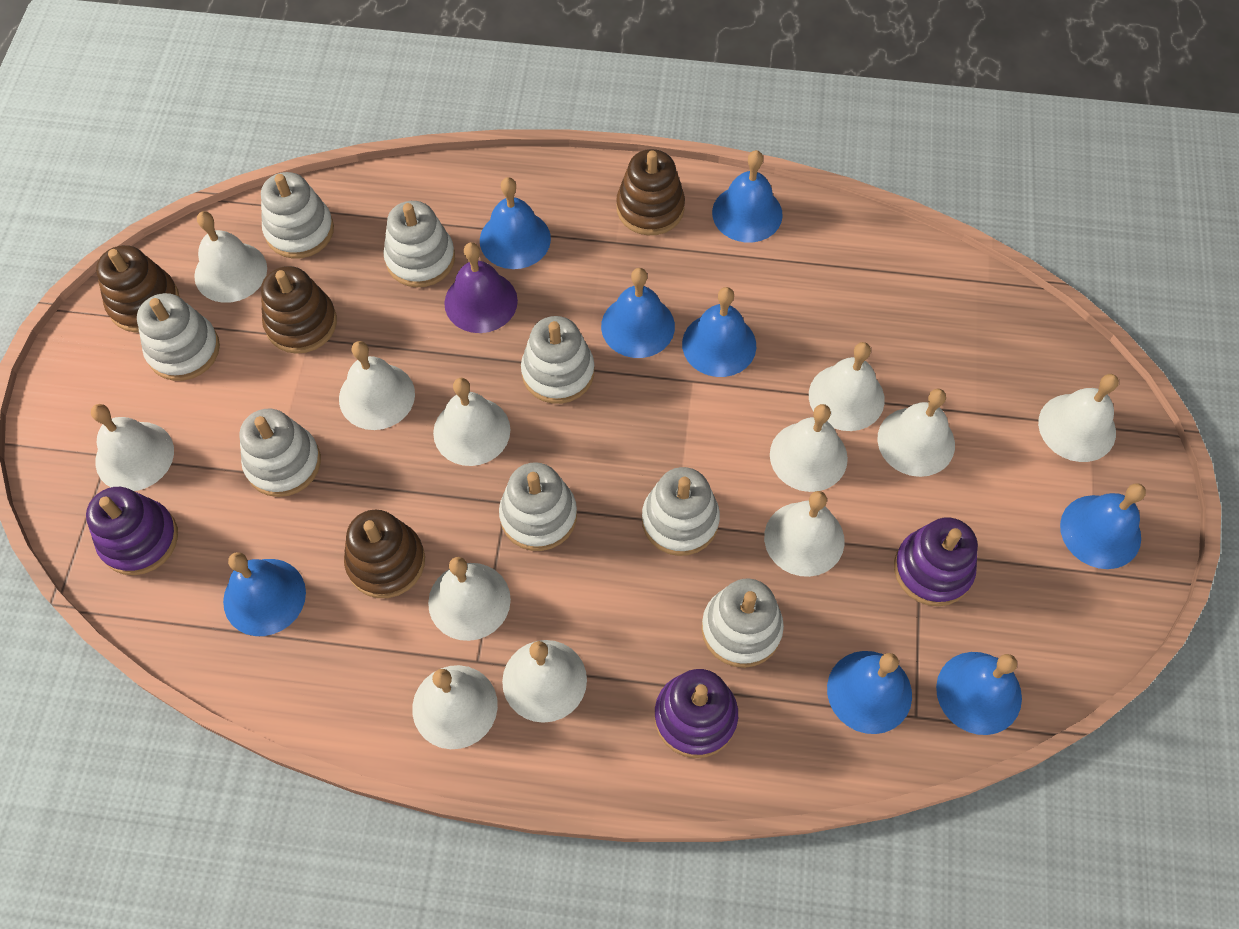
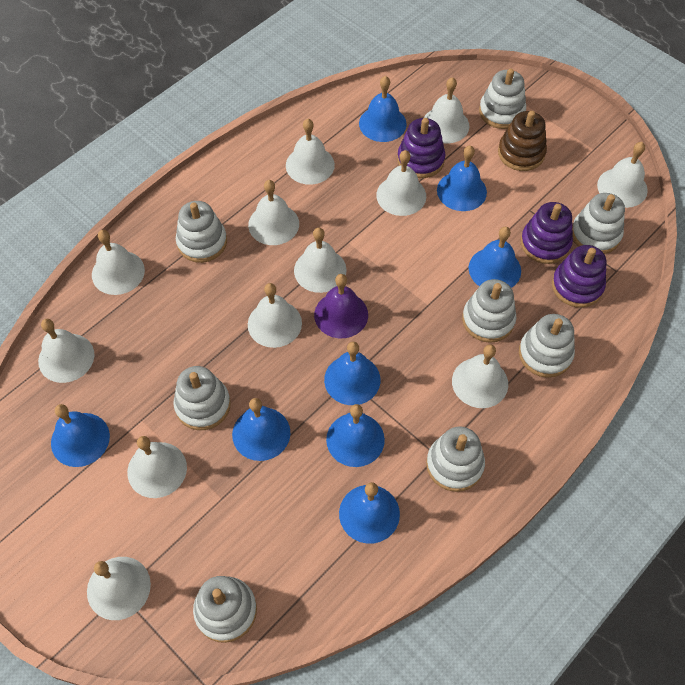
brown stacking toy: 4 -> 1

